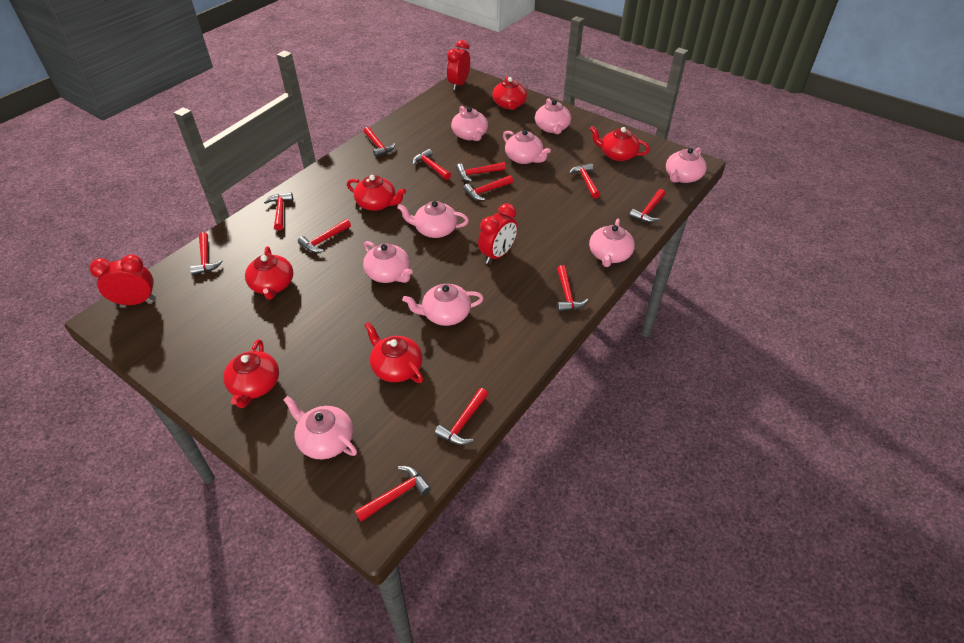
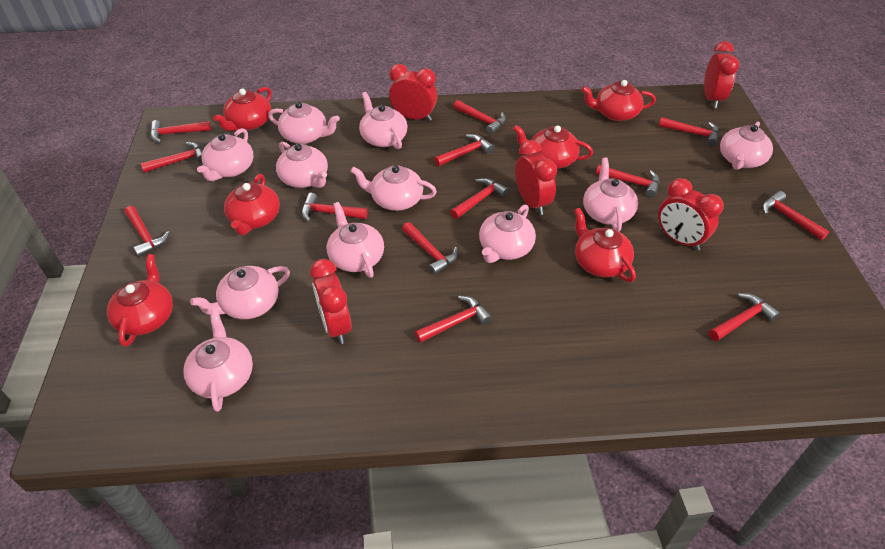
pink teapot: 9 -> 11
red clock: 3 -> 5
red hammer: 12 -> 13

